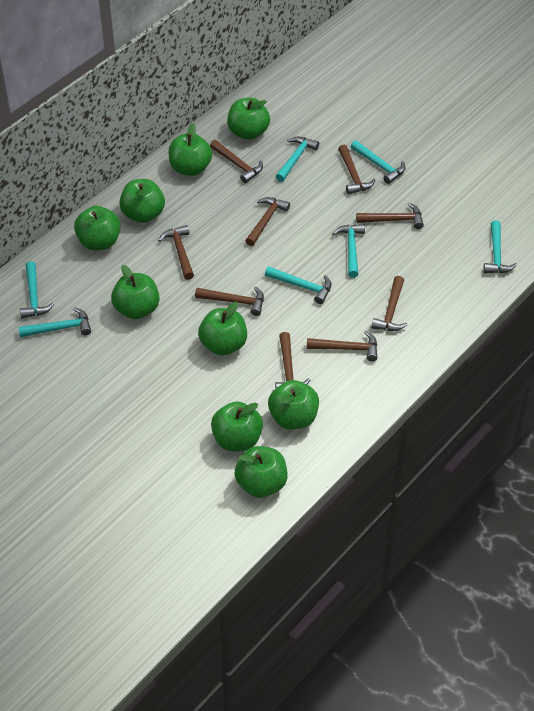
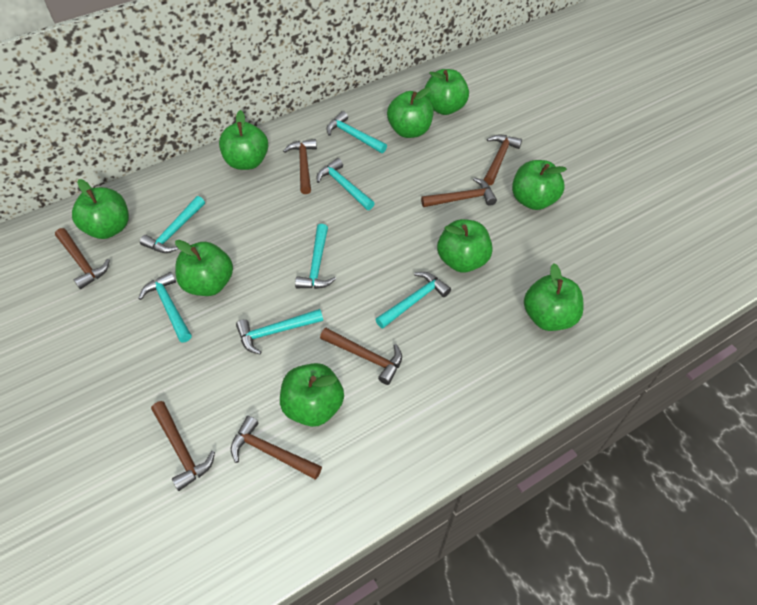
brown hammer: 9 -> 7

